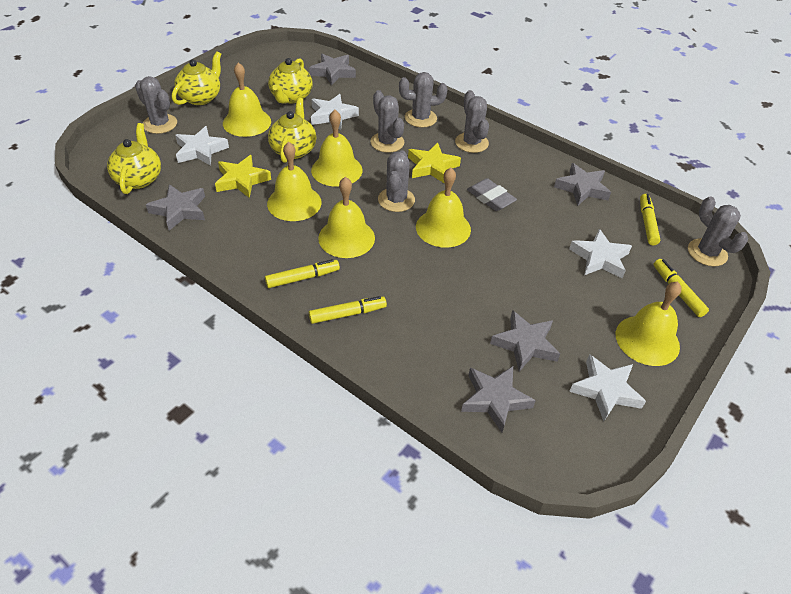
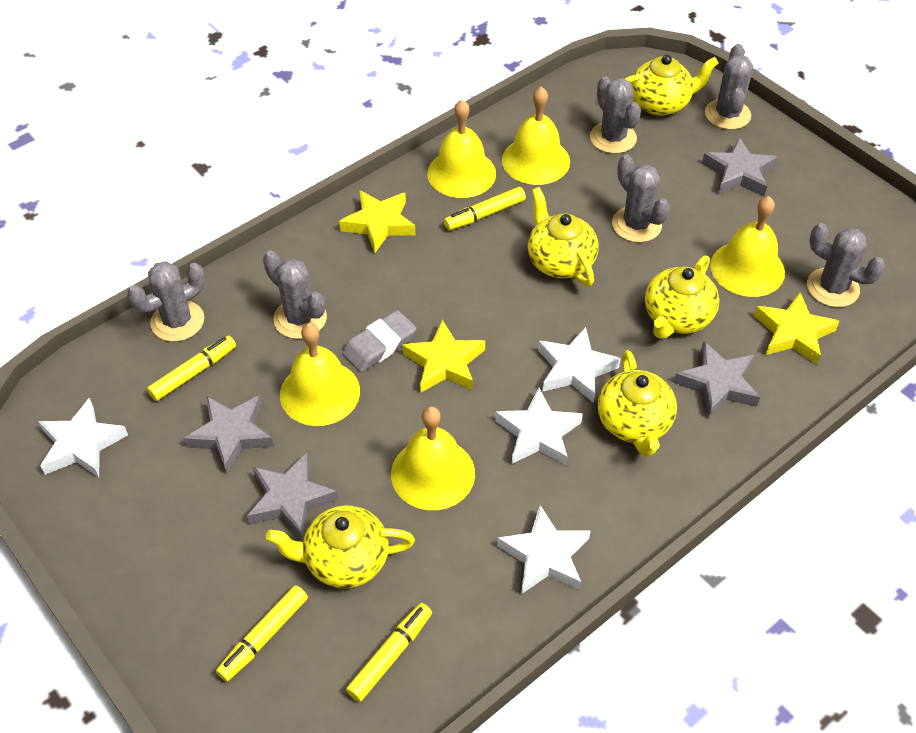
grey star: 5 -> 4
yellow bell: 6 -> 5
yellow star: 2 -> 3
yellow teapot: 4 -> 5

